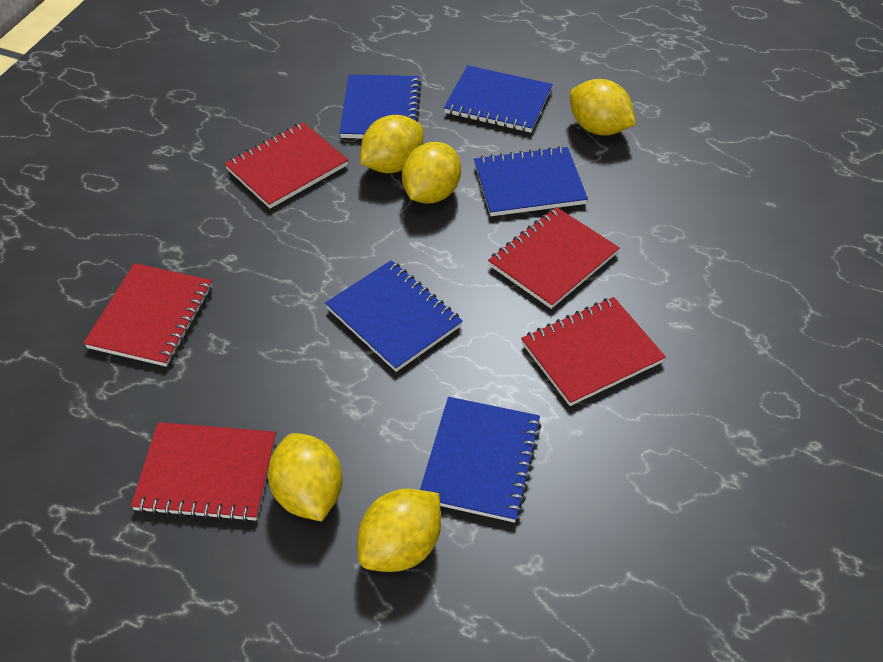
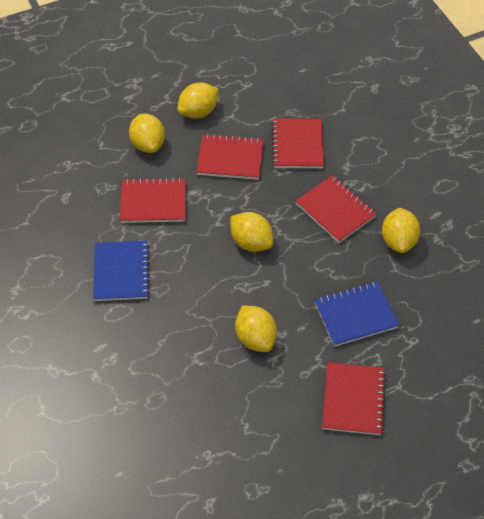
blue notebook: 5 -> 2

